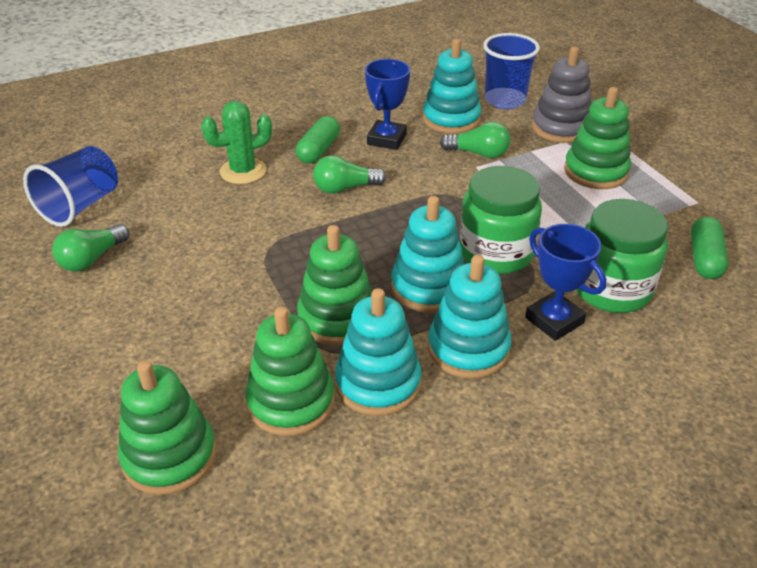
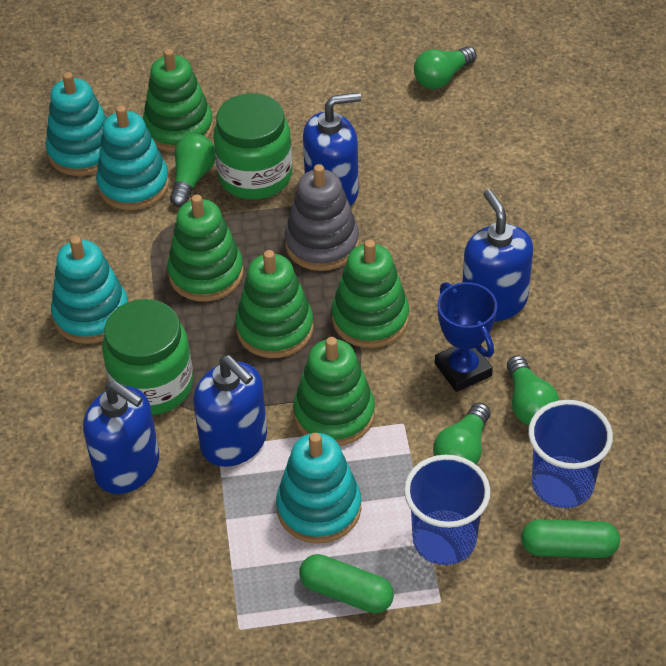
blue soap dispenser: 0 -> 4
blue trophy: 2 -> 1
green cactus: 1 -> 0
green light bulb: 3 -> 4
green stacking toy: 4 -> 5

